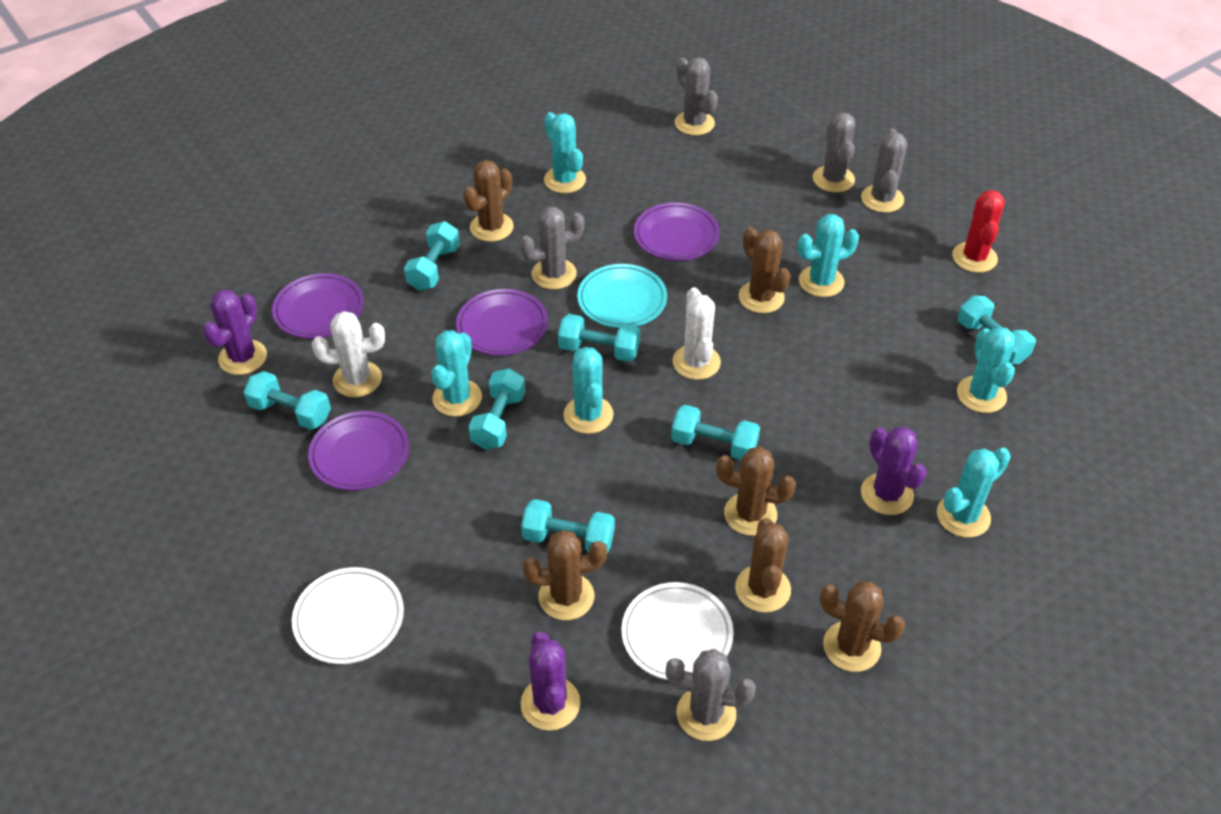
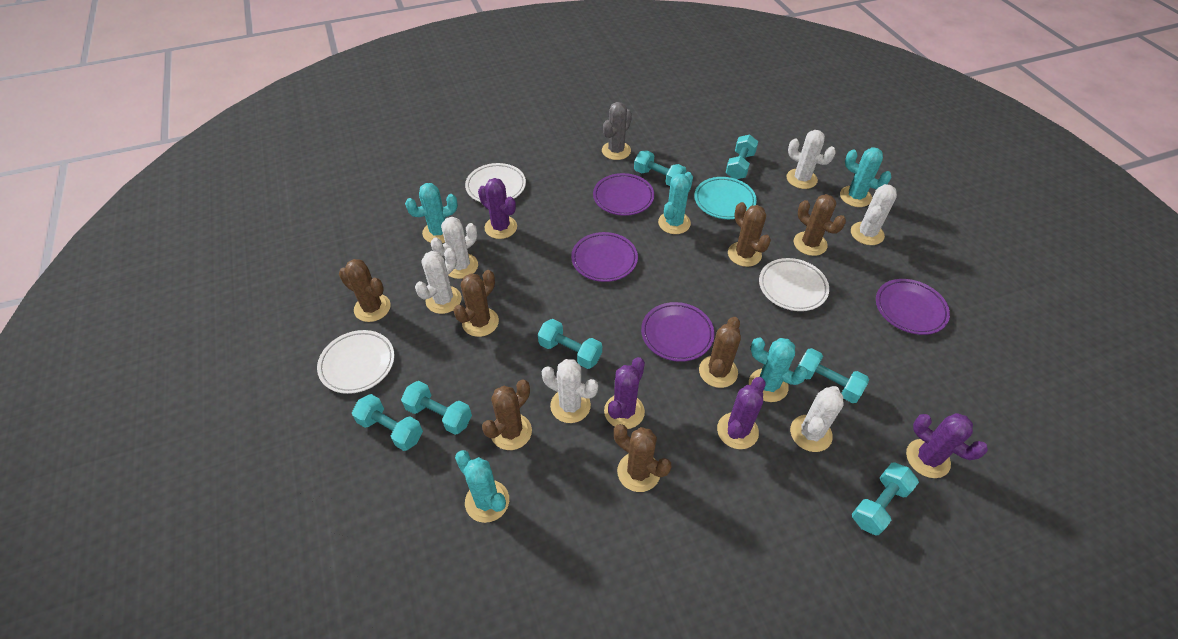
brown cactus: 6 -> 7
grey cactus: 5 -> 1
purple cactus: 3 -> 4
red cactus: 1 -> 0
turquoise cactus: 6 -> 5
white cactus: 2 -> 6
white plate: 2 -> 3

